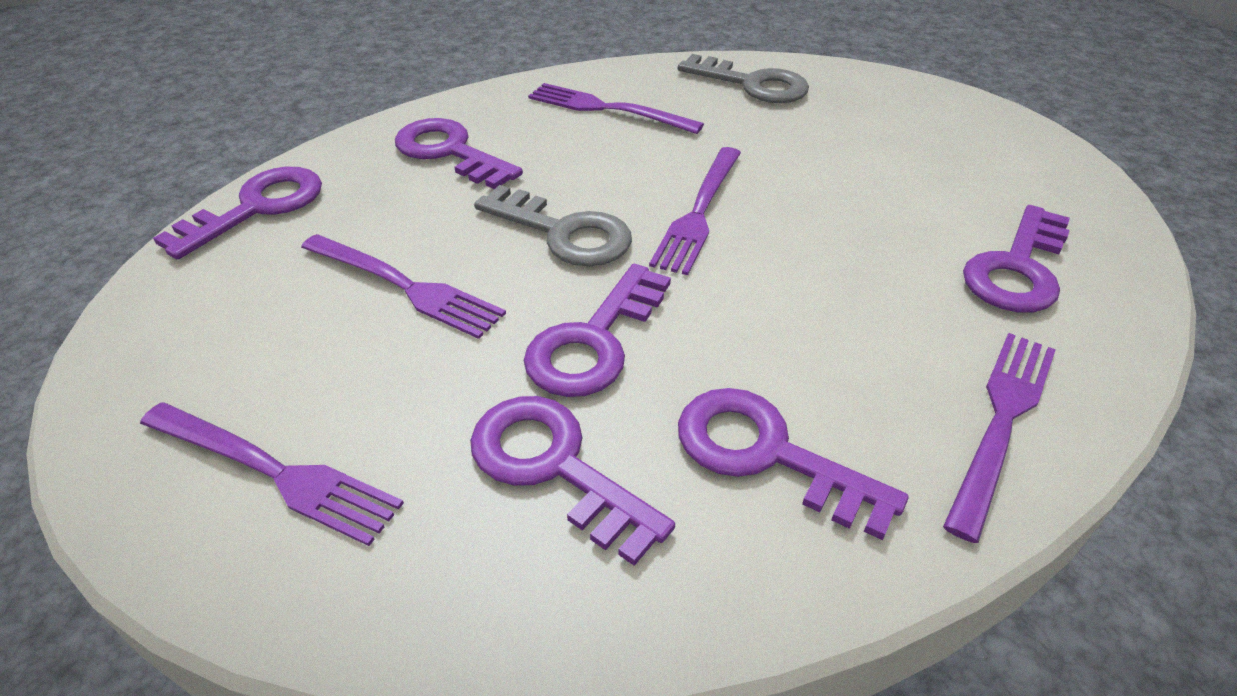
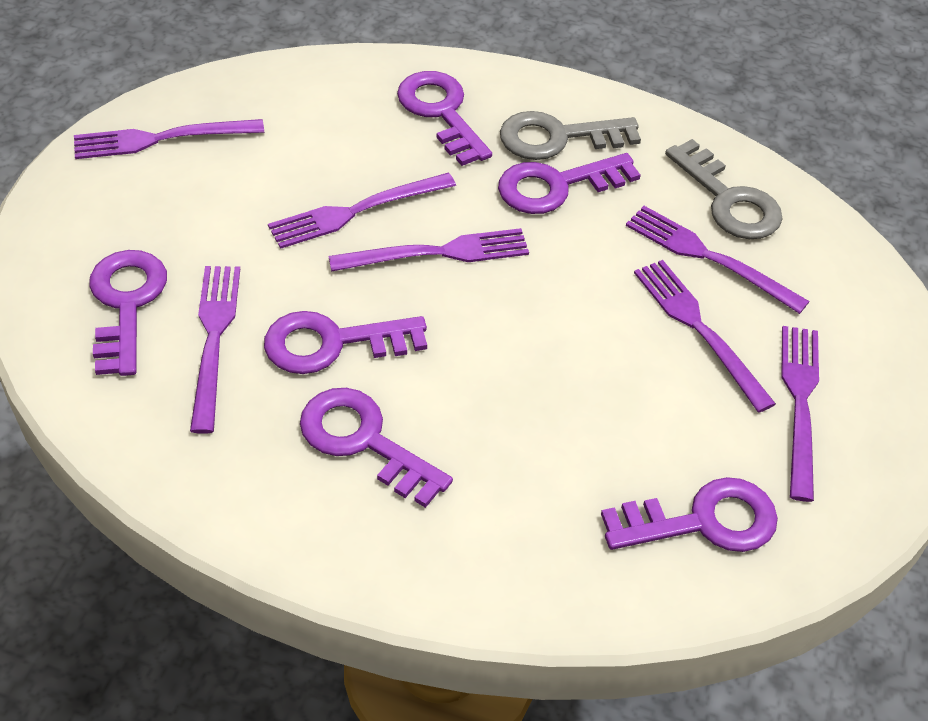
purple fork: 5 -> 7

